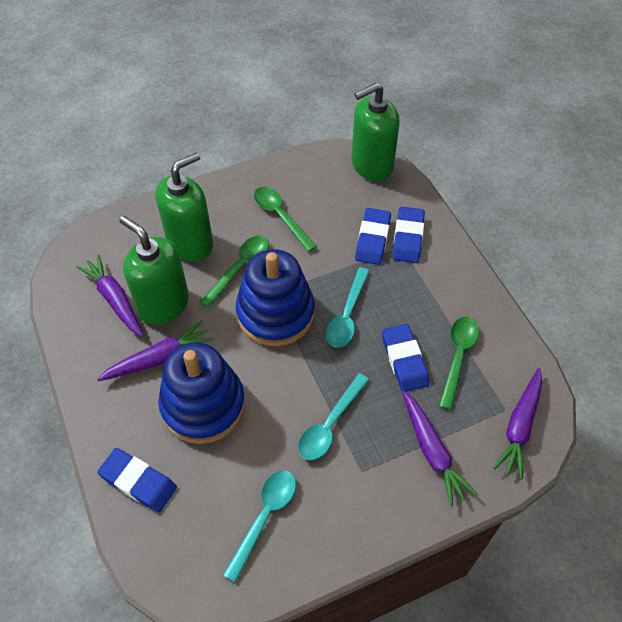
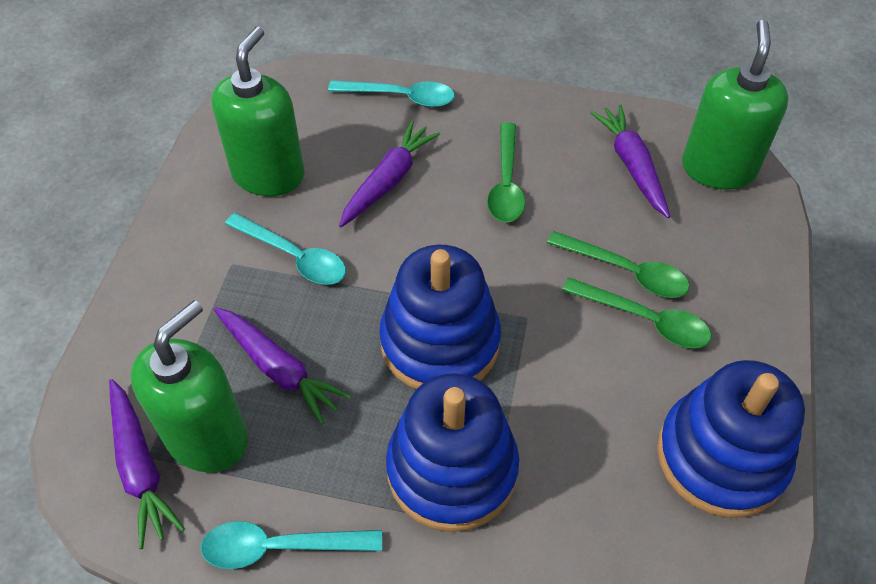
blue eraser: 4 -> 0
blue stacking toy: 2 -> 3

